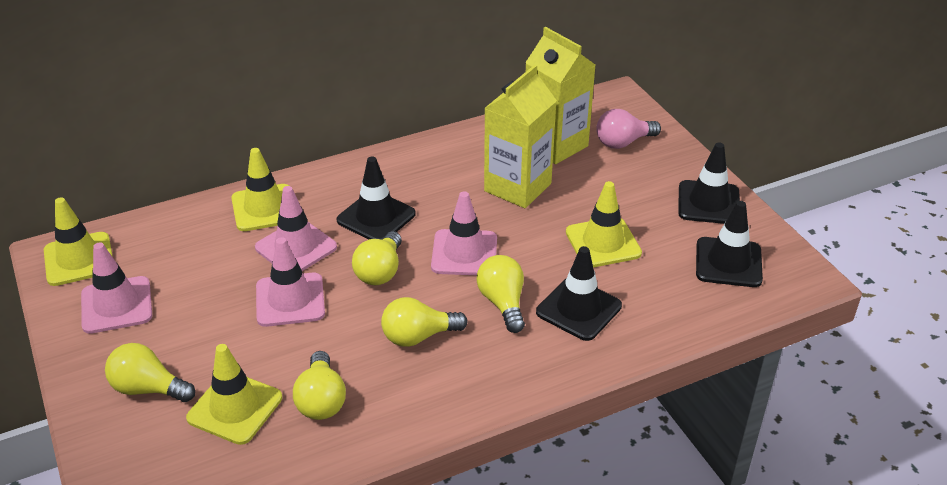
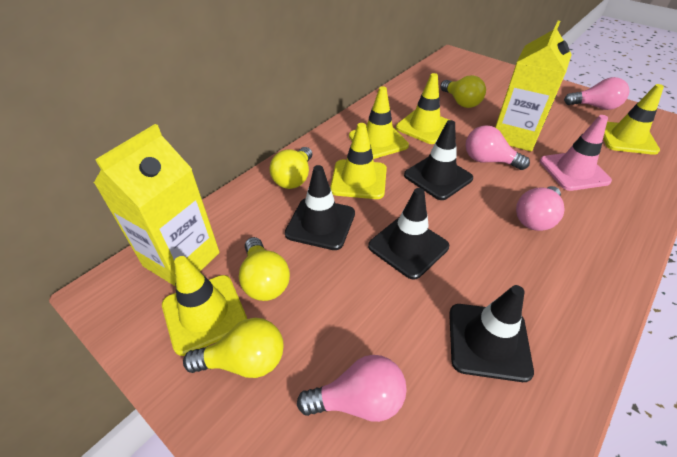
pink light bulb: 1 -> 4
pink traffic cone: 4 -> 1
yellow light bulb: 5 -> 4
yellow traffic cone: 4 -> 5

